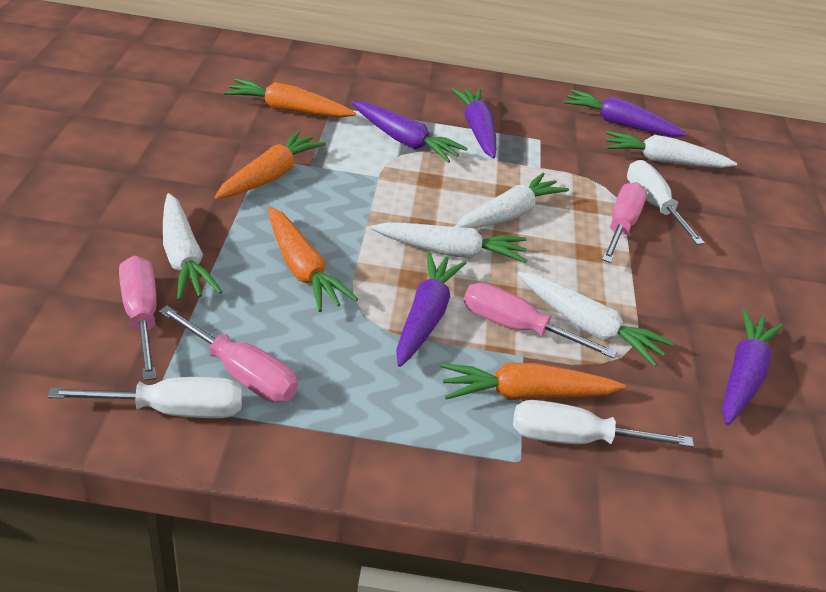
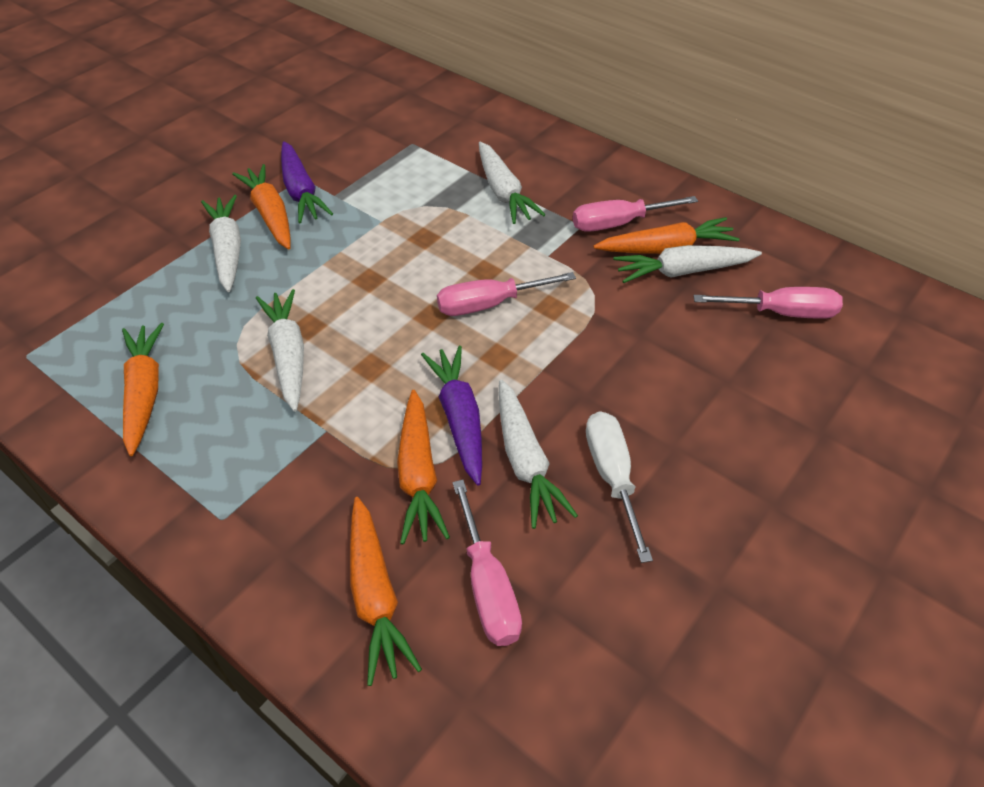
orange carrot: 4 -> 5
purple carrot: 5 -> 2
white screwdriver: 3 -> 1

